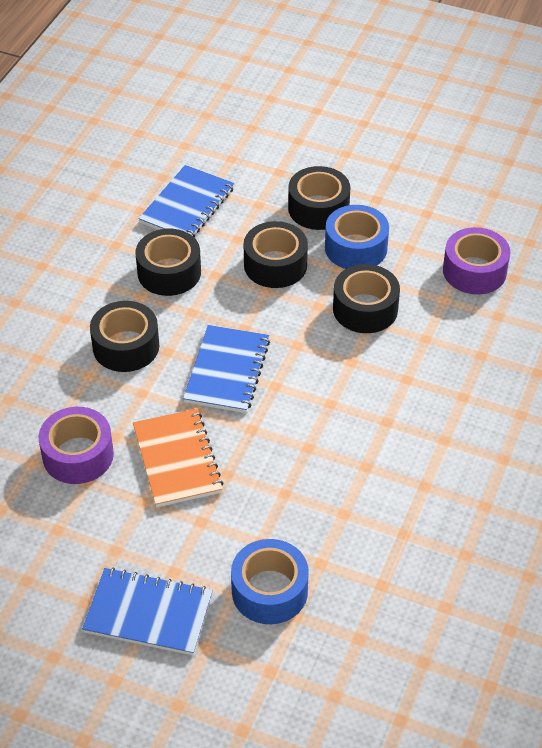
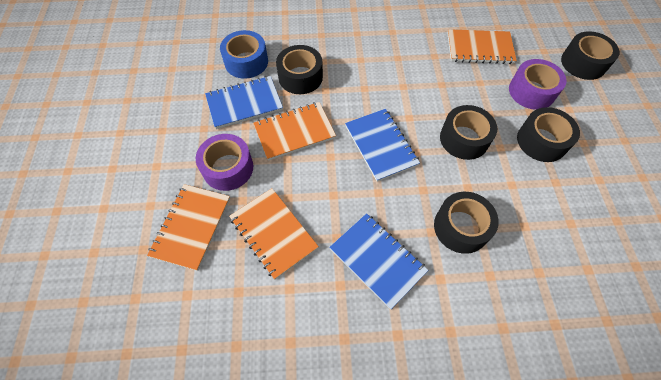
blue tape: 2 -> 1
orange notebook: 1 -> 4

